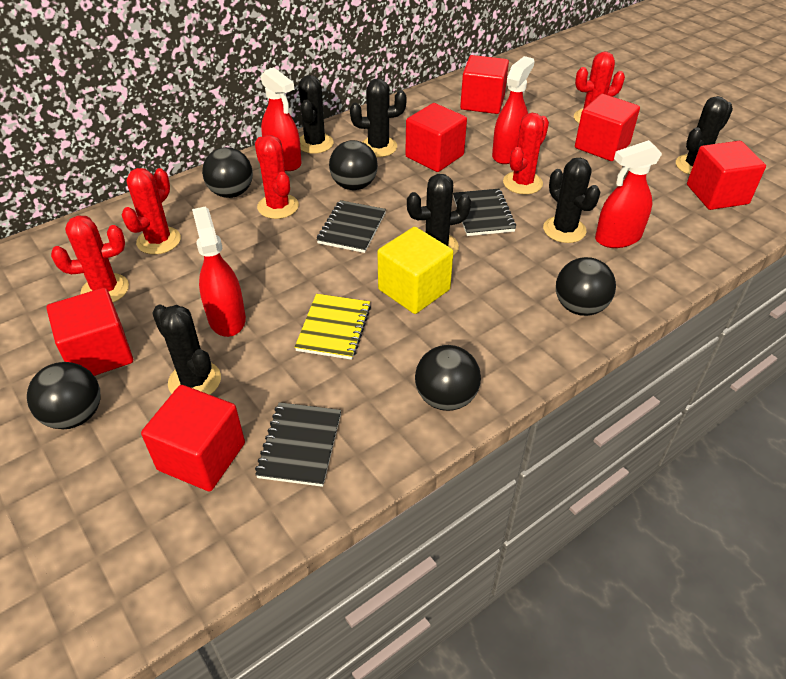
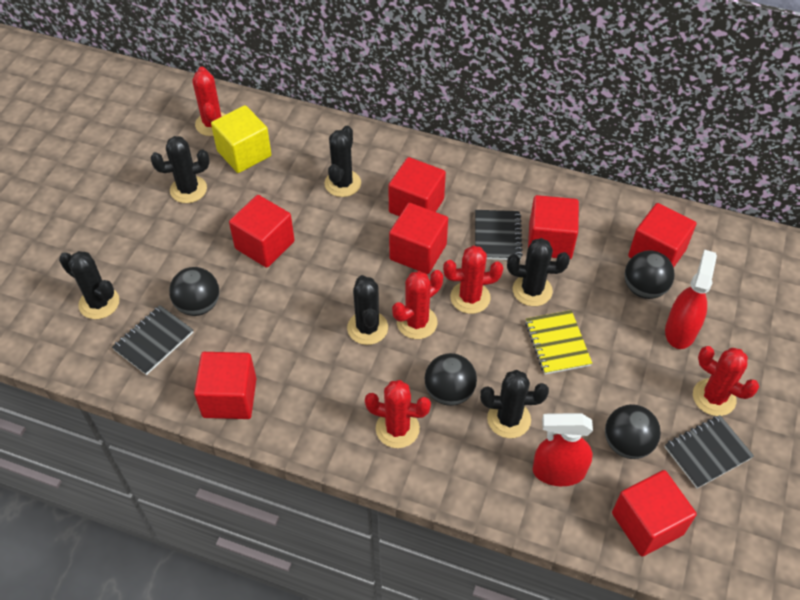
black ball: 5 -> 4
red cube: 6 -> 7
red spray bottle: 4 -> 2

